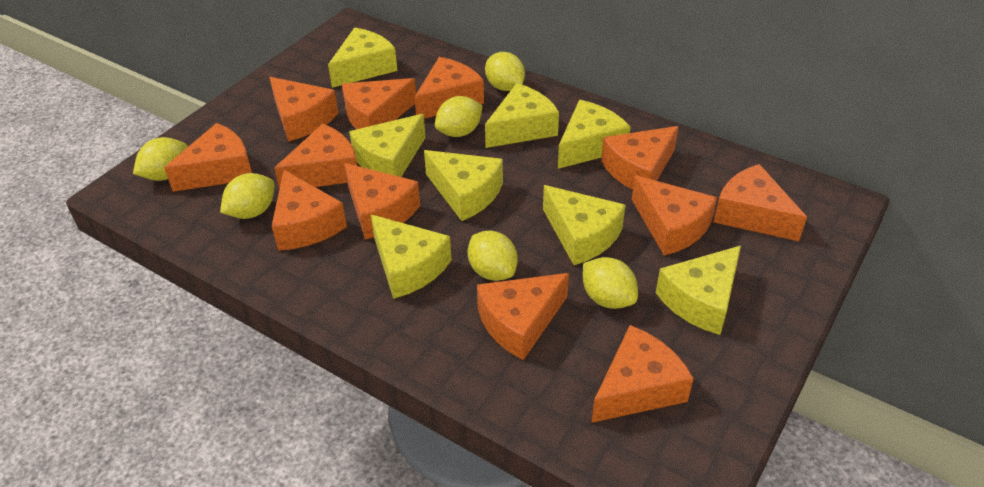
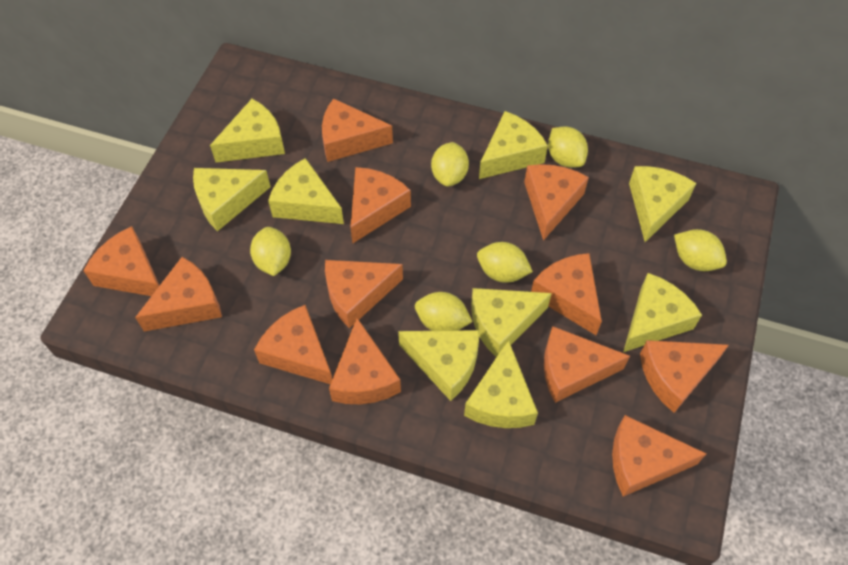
yellow cheese: 8 -> 9

